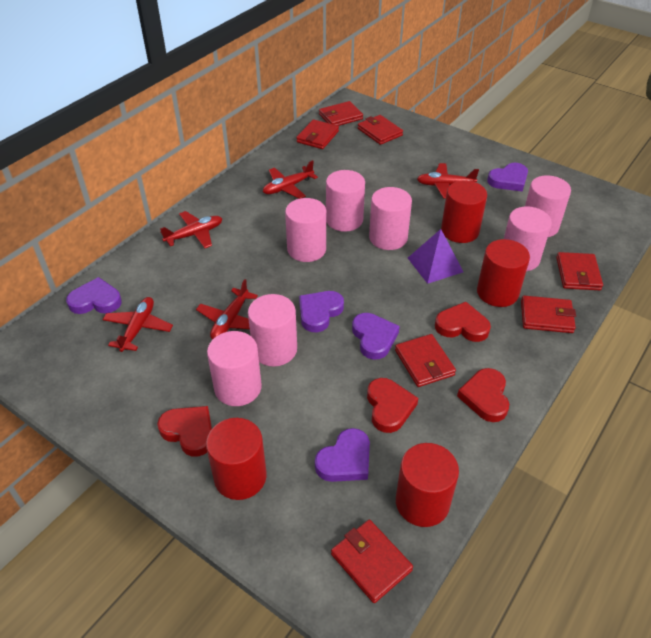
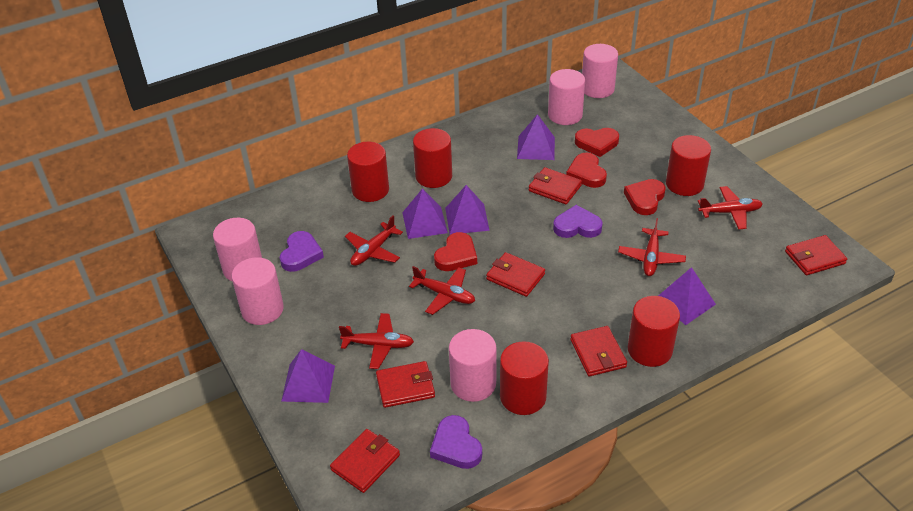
pink cylinder: 7 -> 5
purple heart: 5 -> 3
purple pyramid: 1 -> 5
red cylinder: 4 -> 5
red wallet: 7 -> 6

